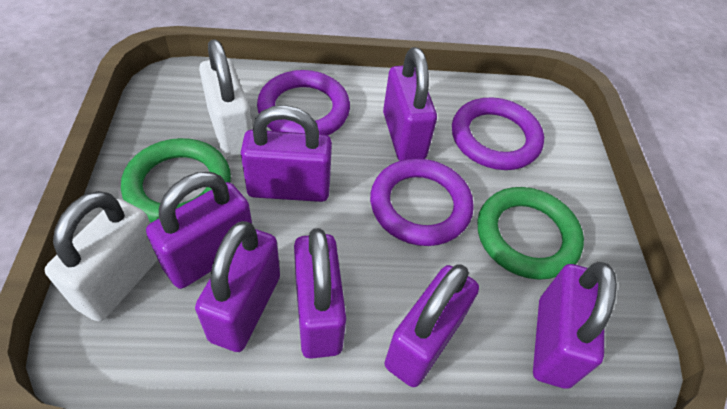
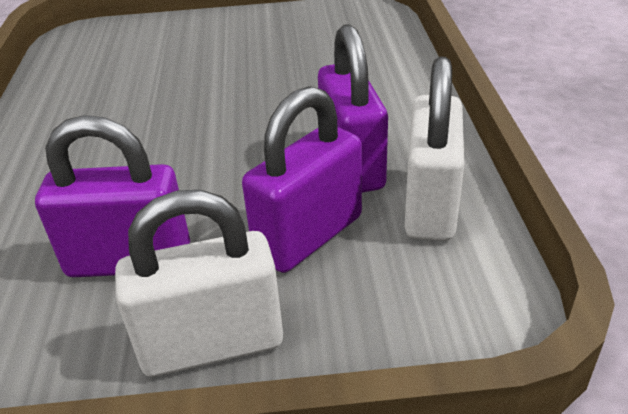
green ring: 2 -> 0
purple padlock: 7 -> 3
purple ring: 3 -> 0

